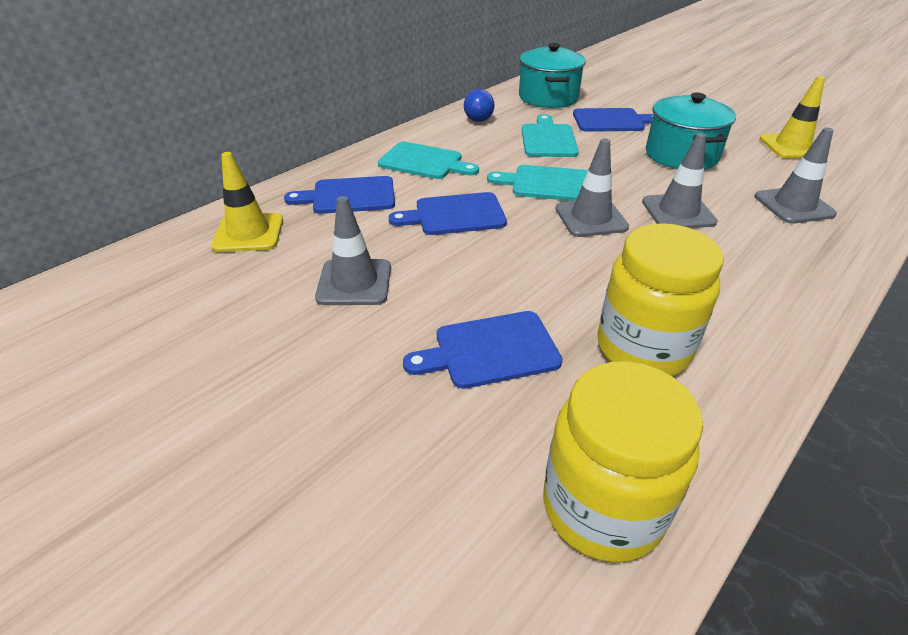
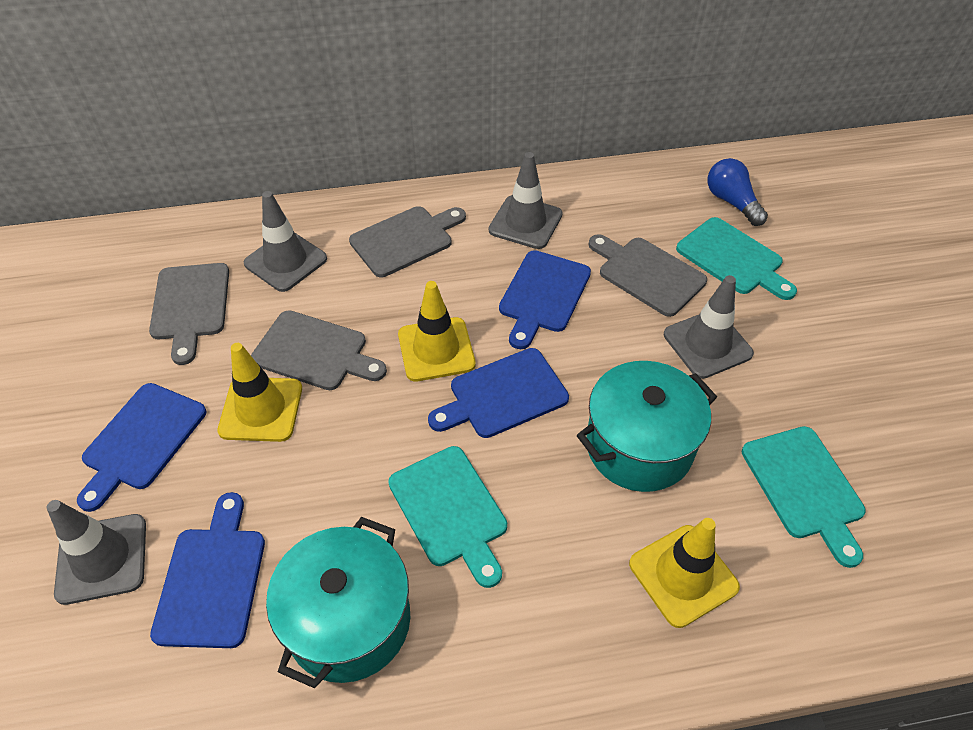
grey cutting board: 0 -> 4
yellow jar: 2 -> 0
yellow traffic cone: 2 -> 3

